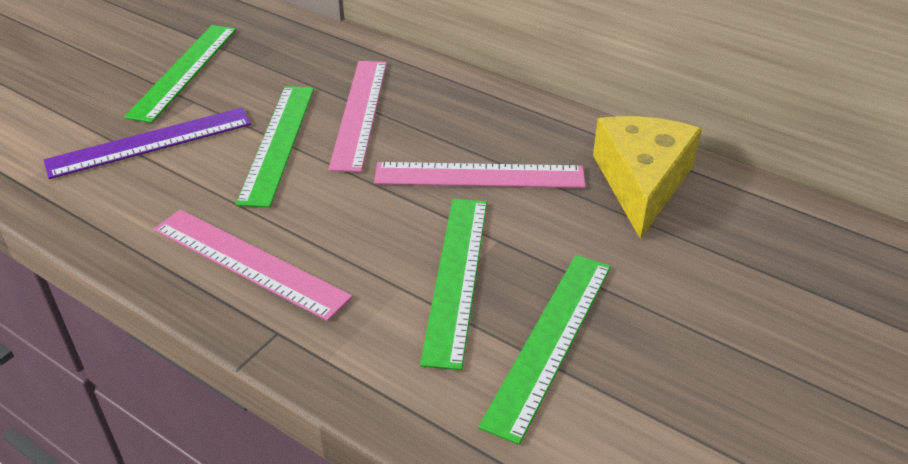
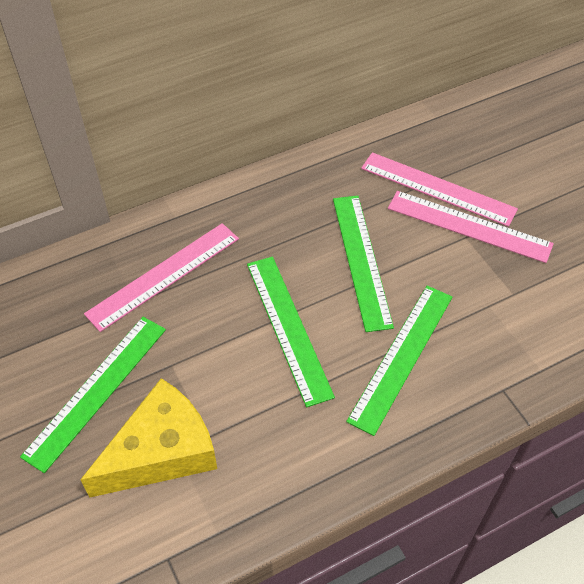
purple ruler: 1 -> 0

